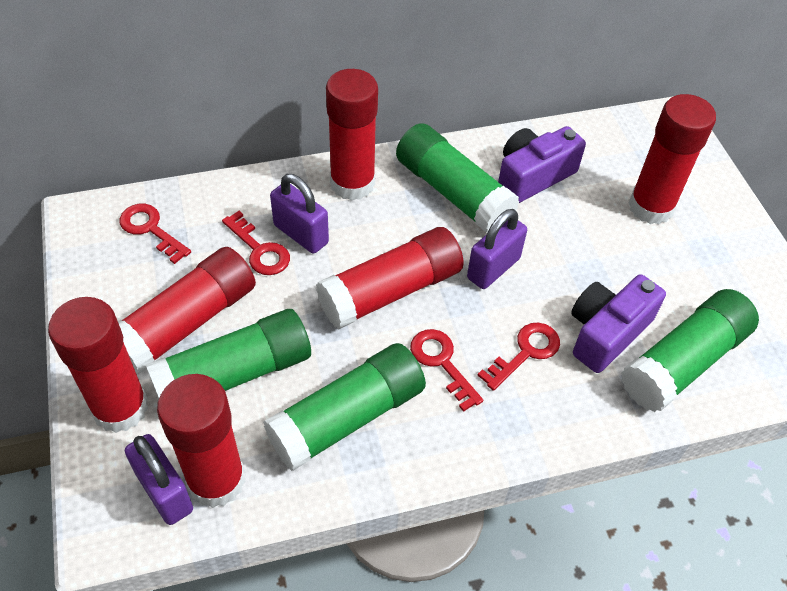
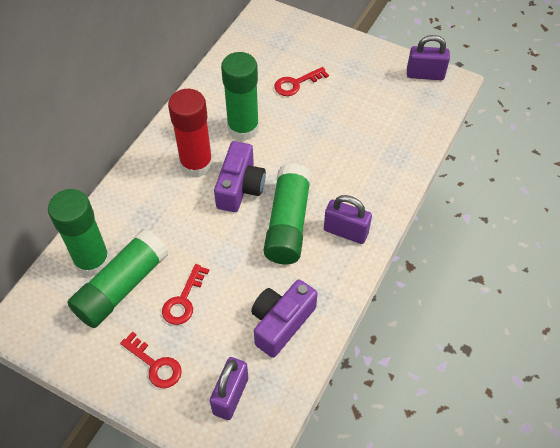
red glue stick: 6 -> 1
red key: 4 -> 3

